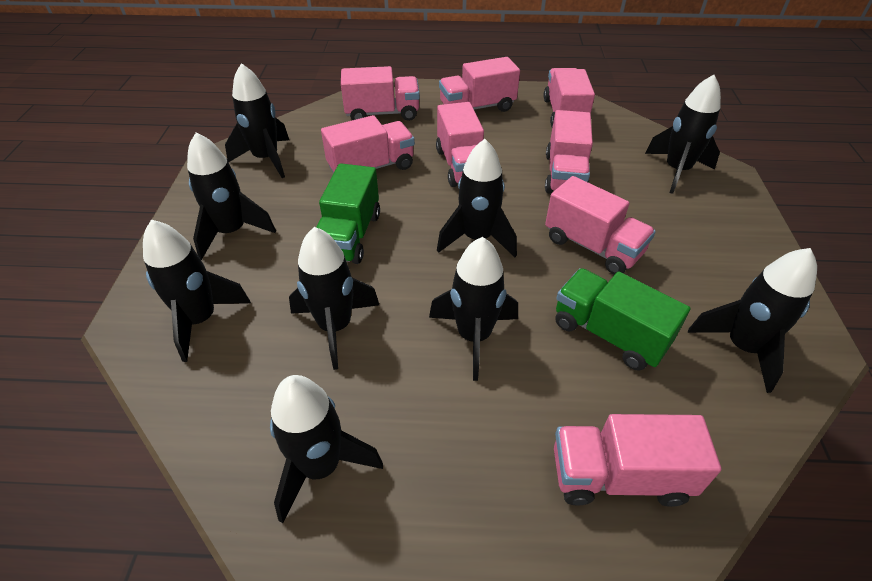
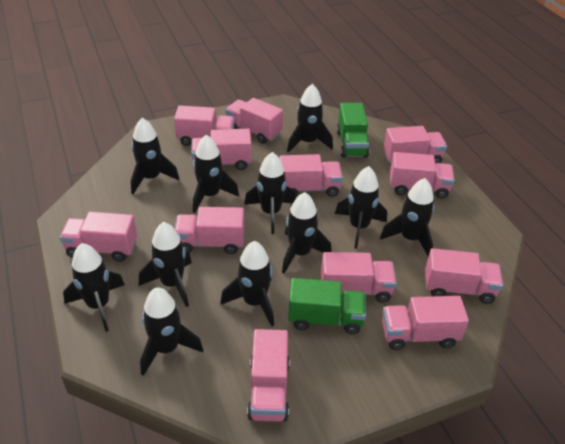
black rocket: 9 -> 11
pink truck: 8 -> 12

